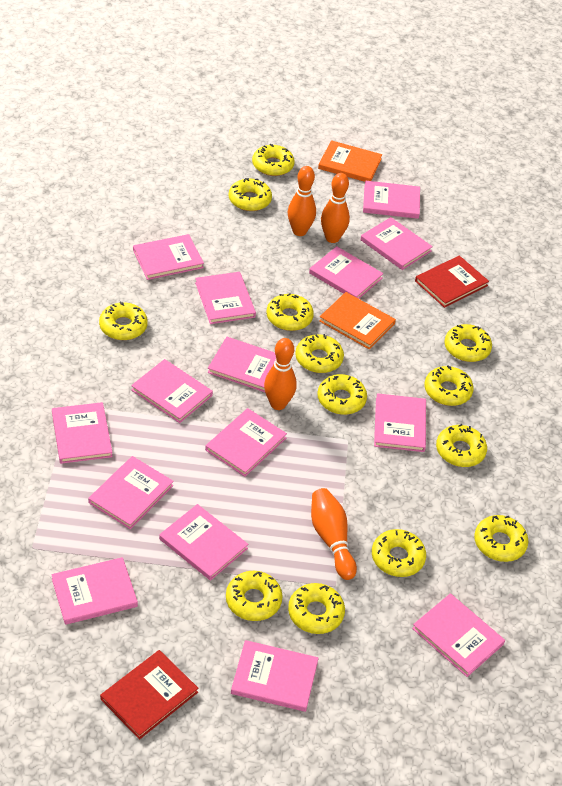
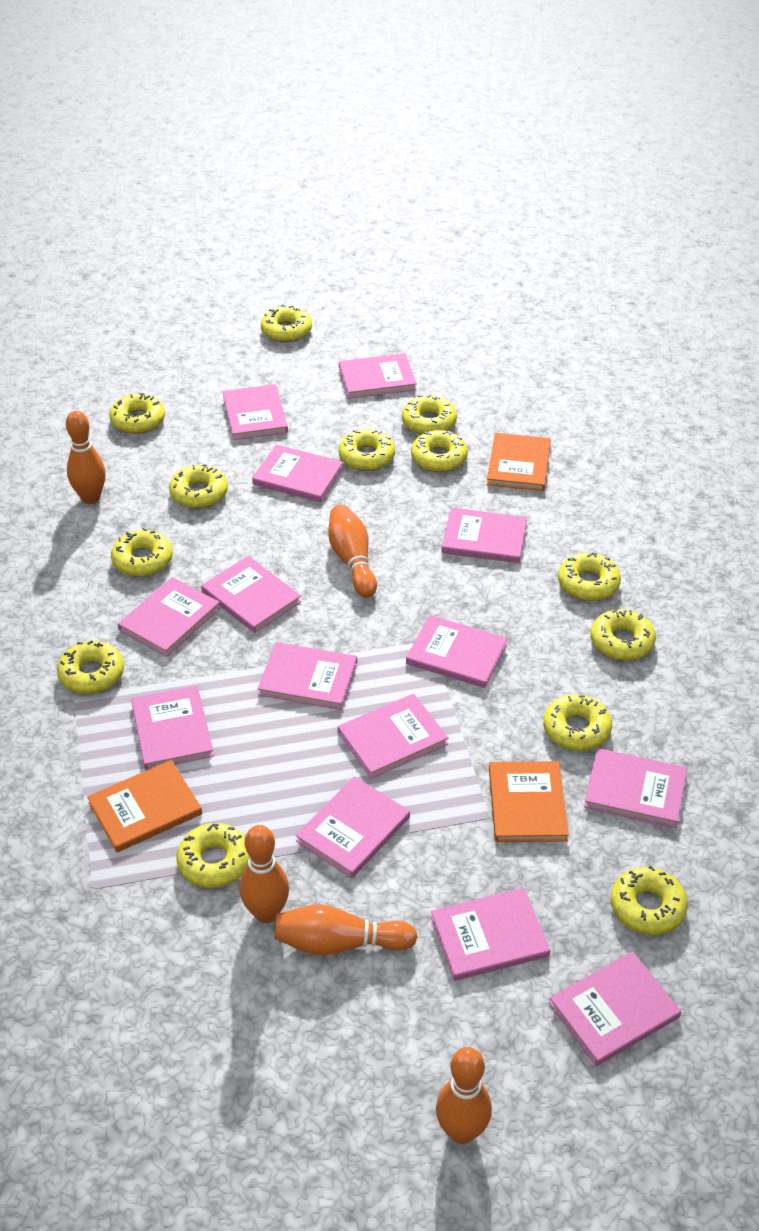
orange book: 2 -> 3
orange bowling pin: 4 -> 5
pink book: 15 -> 14
red book: 2 -> 0

